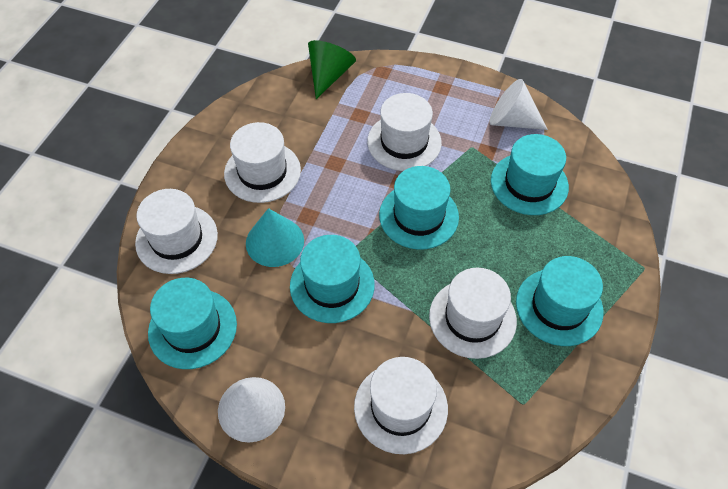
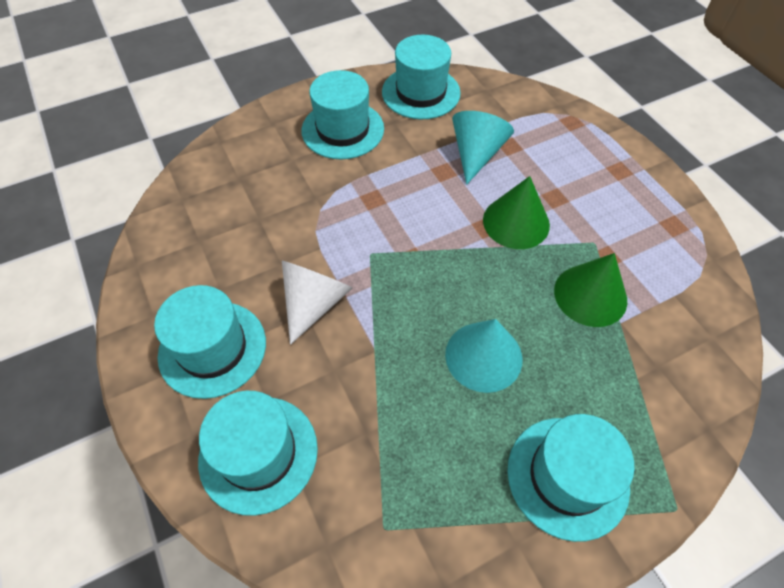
green cone: 1 -> 2
turquoise cone: 1 -> 2
white cone: 2 -> 1
white hat: 5 -> 0

